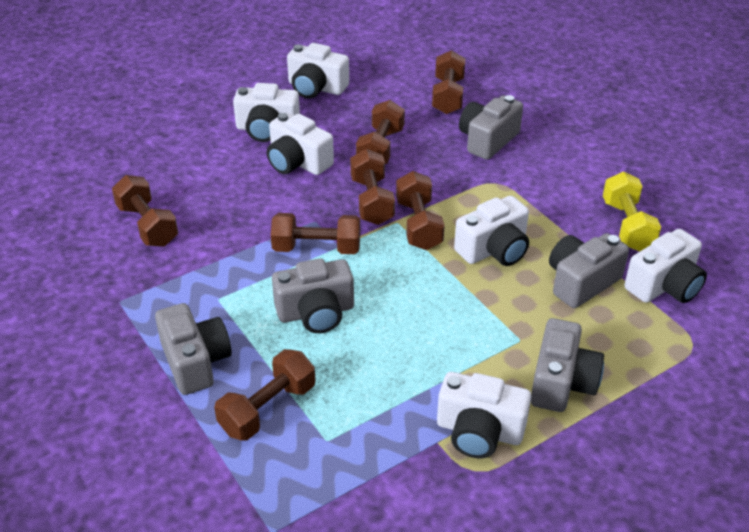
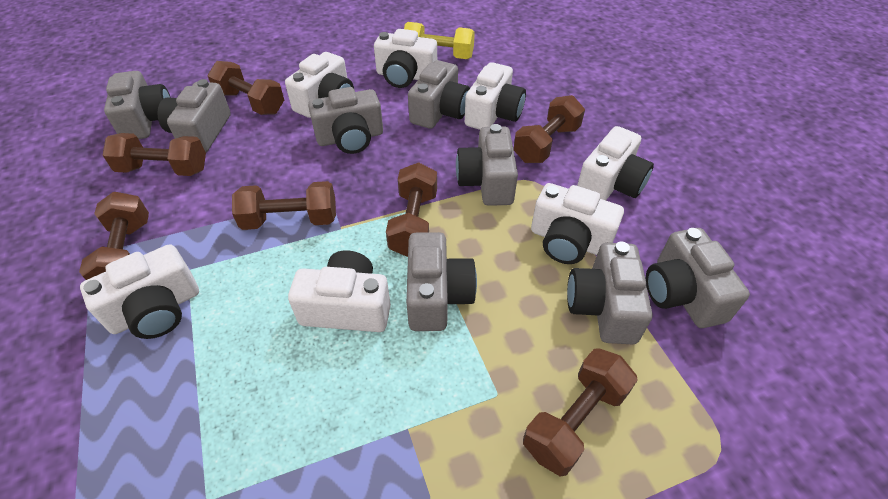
grey camera: 5 -> 8
white camera: 6 -> 7

